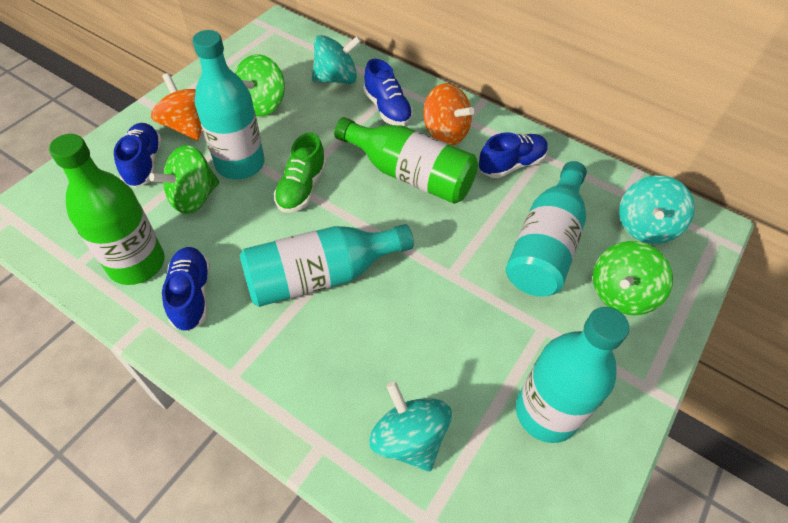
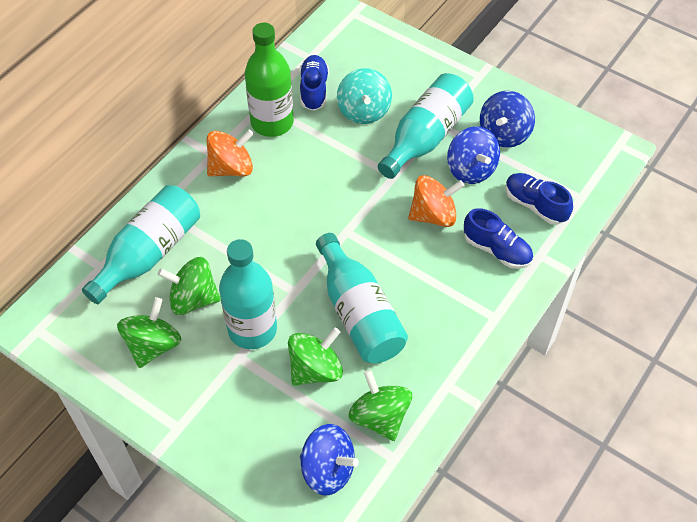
blue shoe: 4 -> 3
blue spinning top: 0 -> 3
green bottle: 2 -> 1
green shoe: 1 -> 0
green spinning top: 3 -> 4
turquoise spinning top: 3 -> 1

